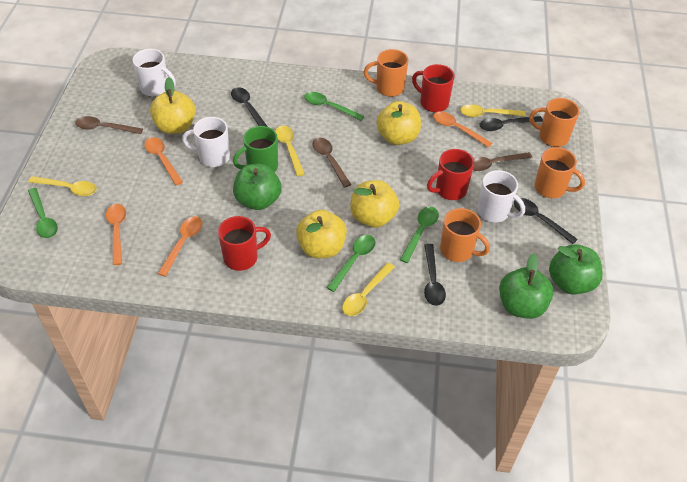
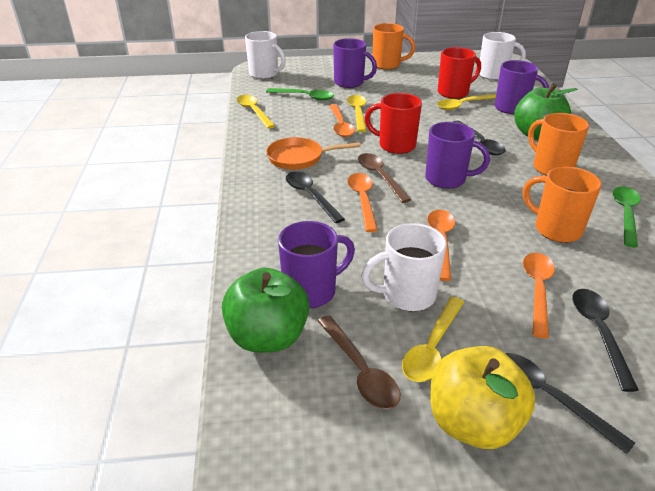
brown spoon: 3 -> 2
green apple: 3 -> 2
green mug: 1 -> 0
green spoon: 4 -> 2
orange mug: 4 -> 3
orange pan: 0 -> 1
purple mug: 0 -> 4
red mug: 3 -> 2
yellow apple: 4 -> 1

